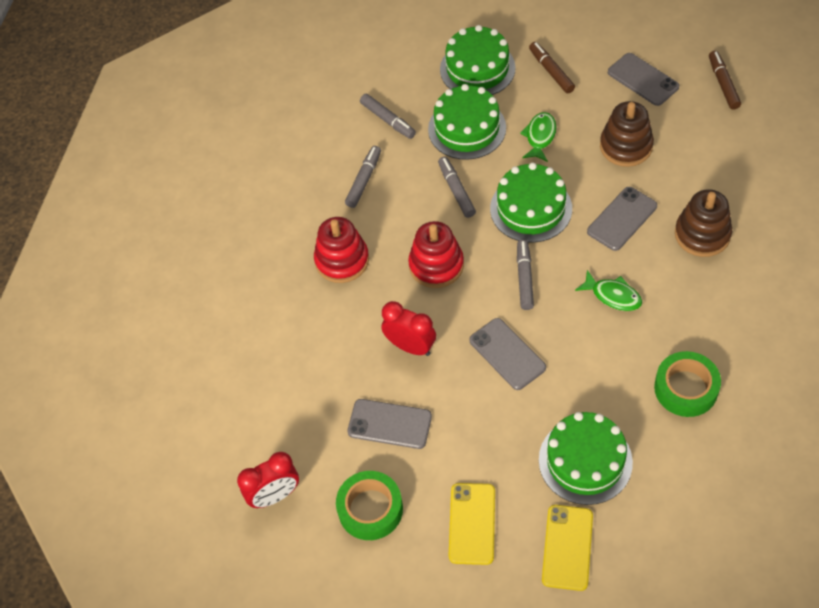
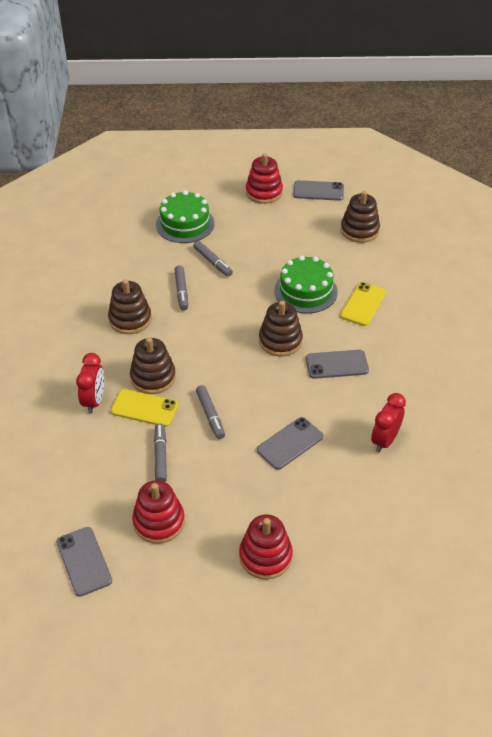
brown marker: 2 -> 0
brown stacking toy: 2 -> 4
green cake: 4 -> 2
green fish: 2 -> 0
green tape: 2 -> 0
red stacking toy: 2 -> 3

